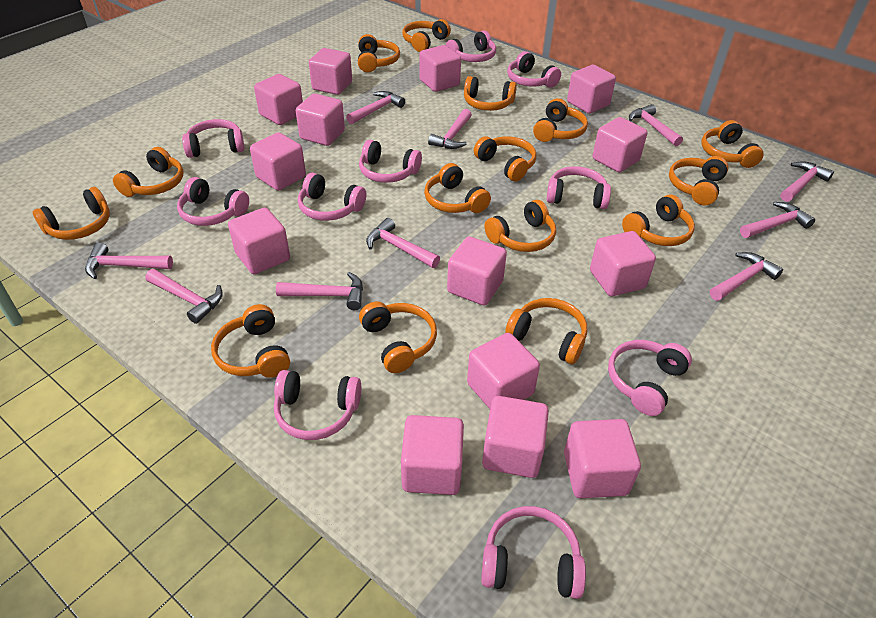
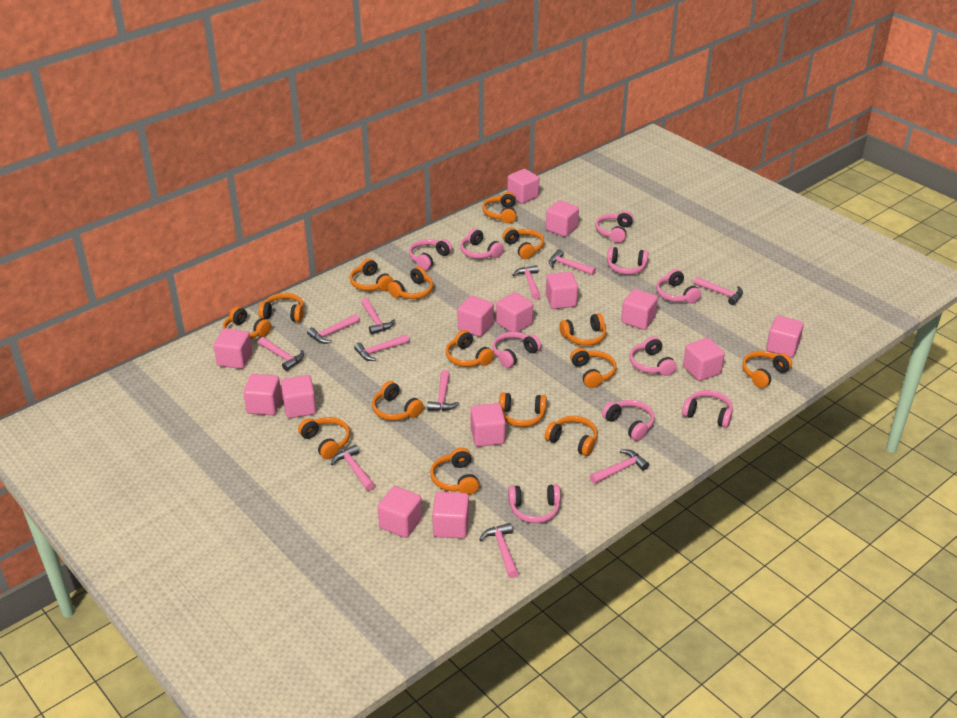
pink hammer: 10 -> 11

